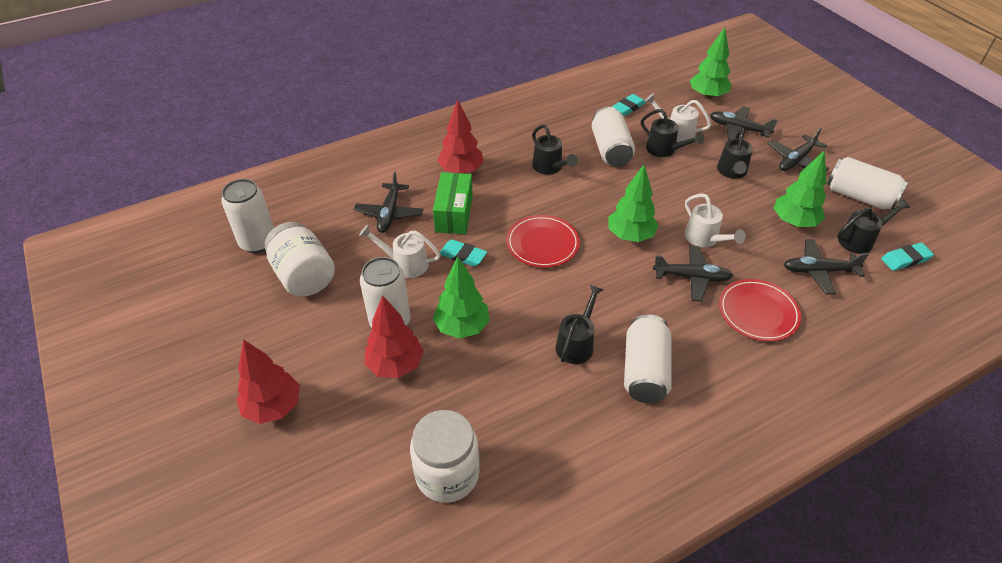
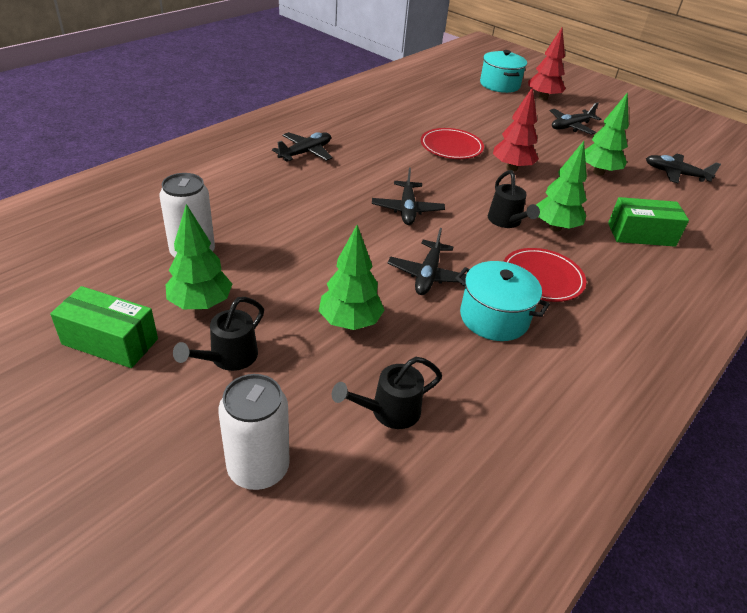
black watering can: 5 -> 3
green box: 1 -> 2
red tree: 3 -> 2
turquoise eraser: 3 -> 0
turquoise pot: 0 -> 2
white can: 5 -> 2
white jar: 2 -> 0
white watering can: 3 -> 0

